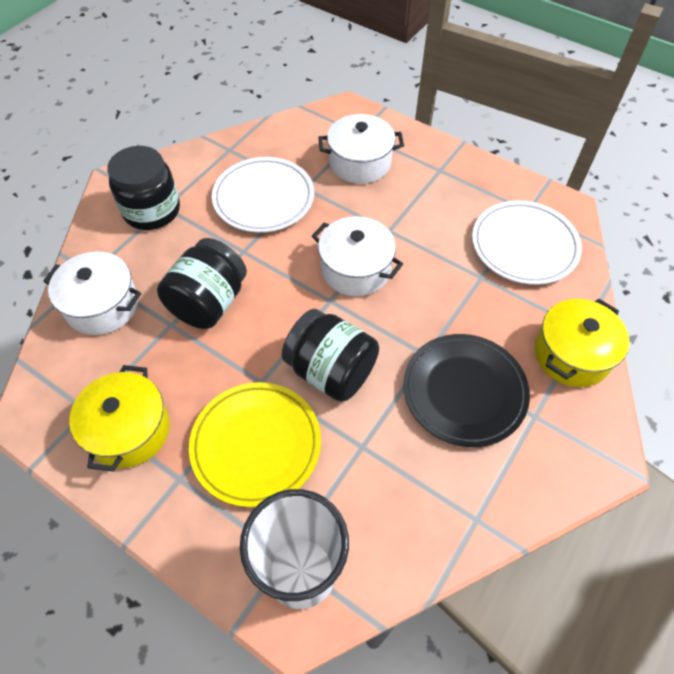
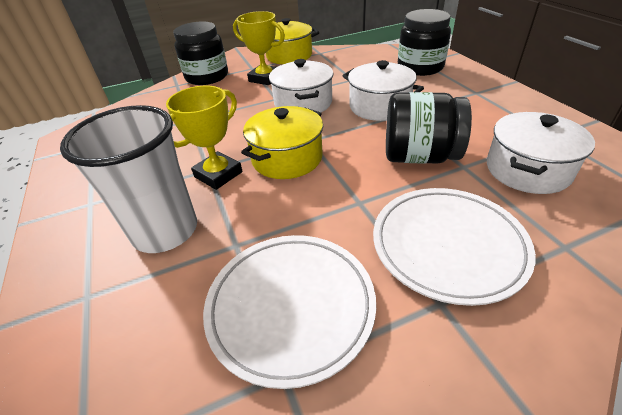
black plate: 1 -> 0
yellow plate: 1 -> 0
yellow trophy: 0 -> 2

